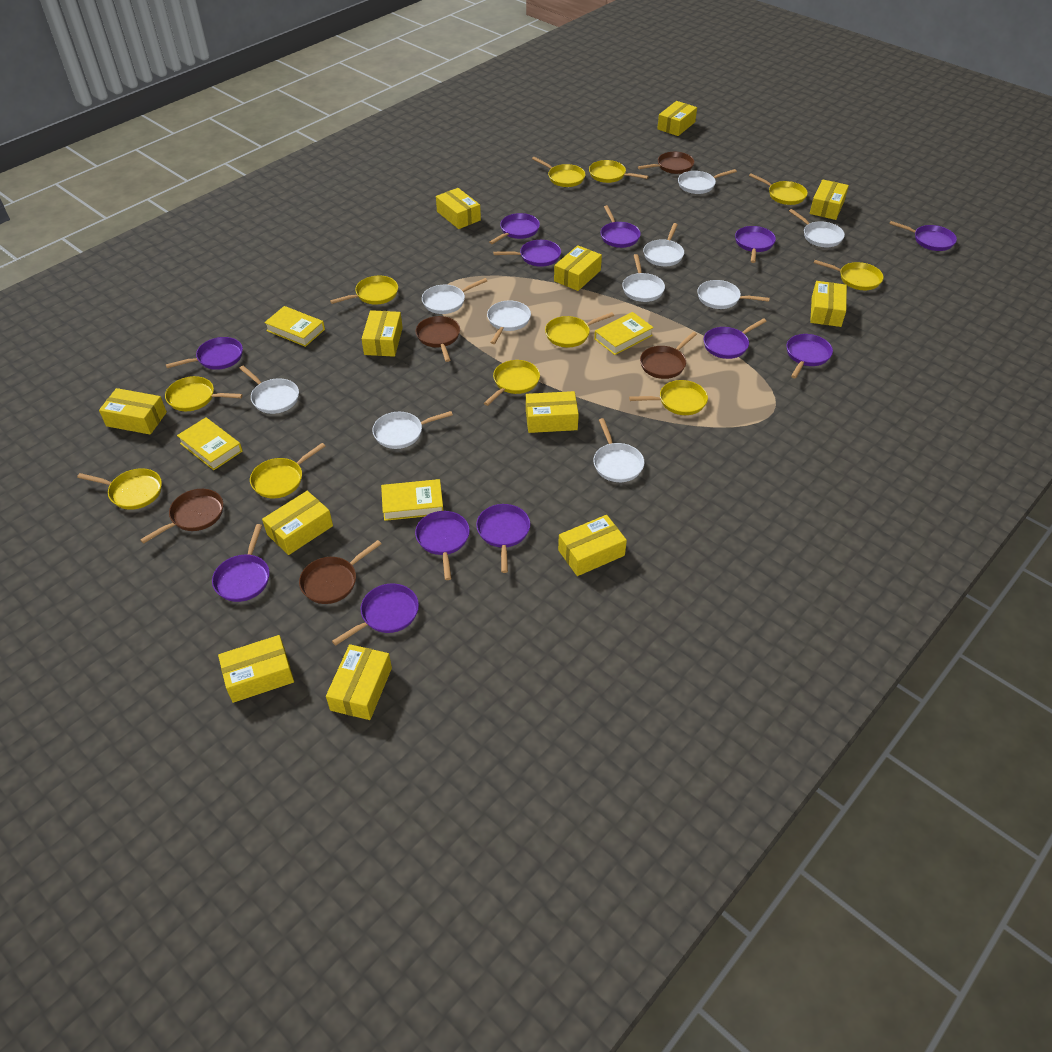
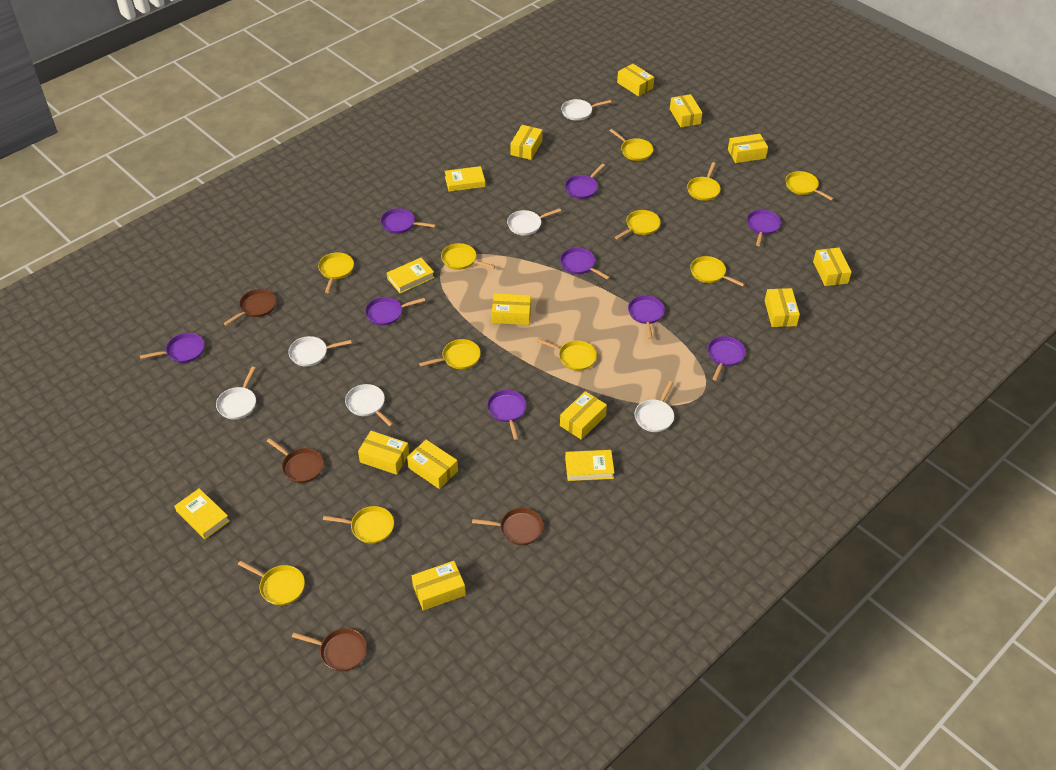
brown pan: 5 -> 4
purple pan: 12 -> 9
white pan: 10 -> 6
yellow box: 12 -> 11

